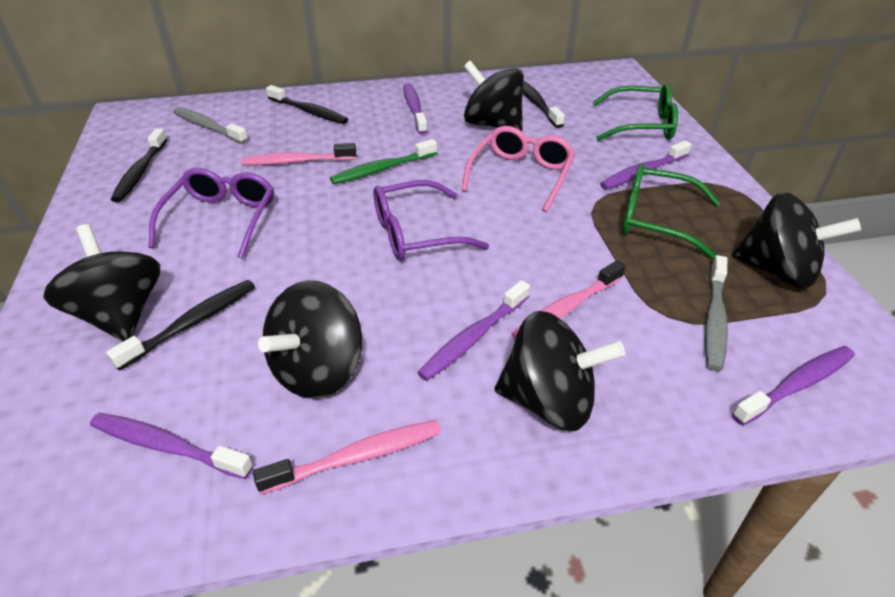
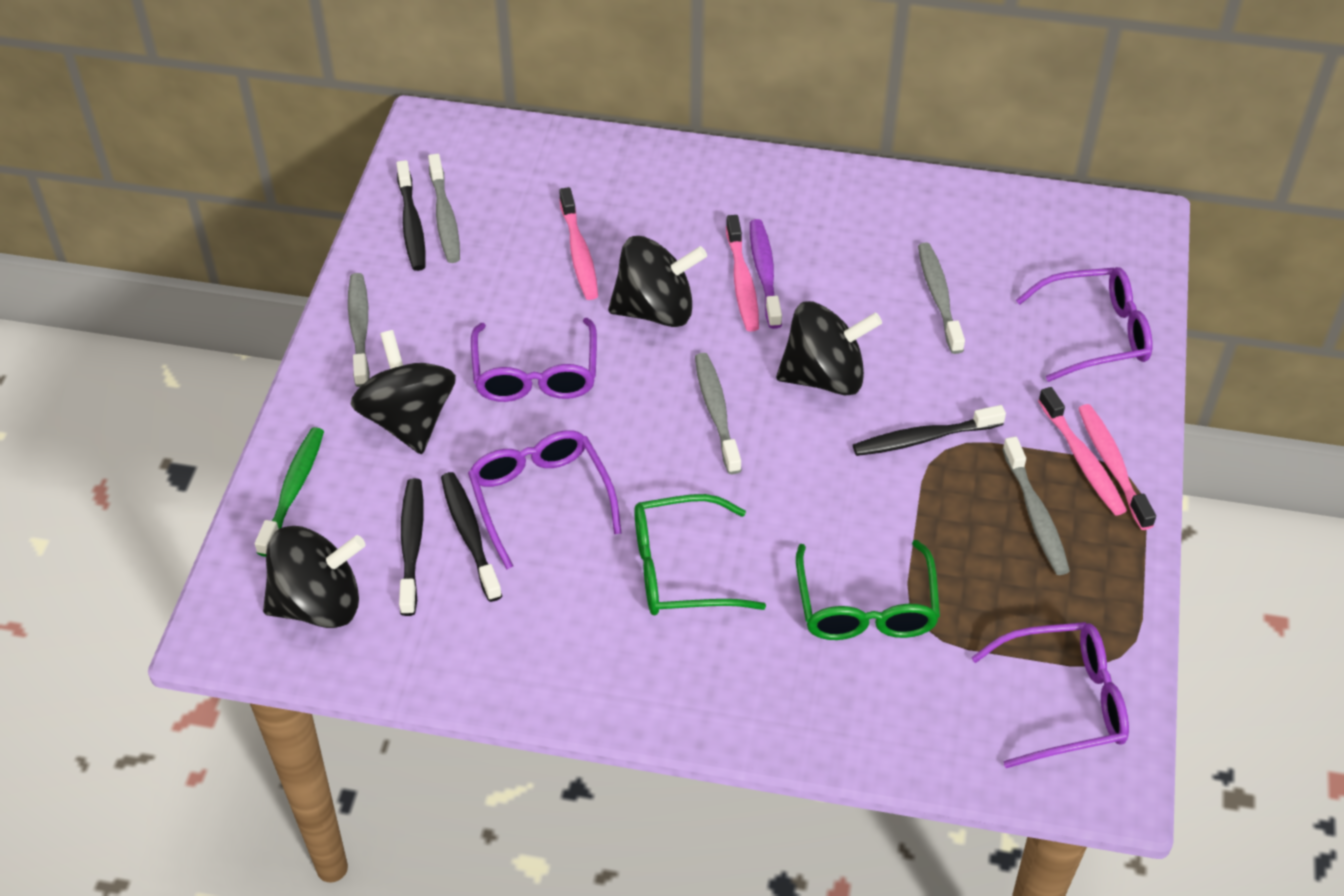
black spinning top: 5 -> 4
grey toothbrush: 2 -> 5
pink glasses: 1 -> 0
pink toothbrush: 3 -> 4
purple glasses: 2 -> 4
purple toothbrush: 5 -> 1

